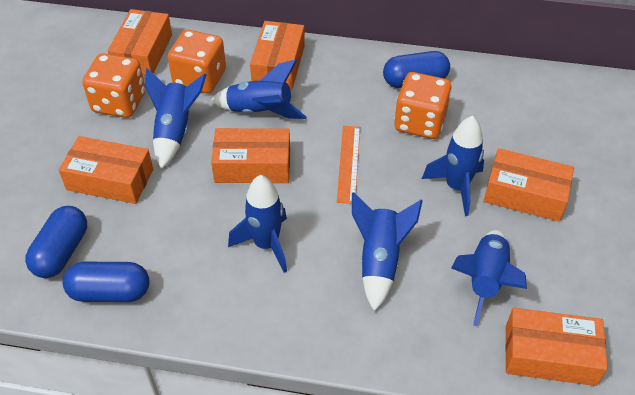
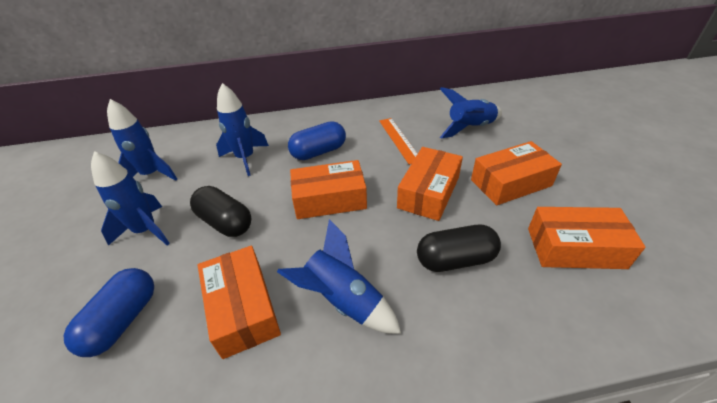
black capsule: 0 -> 2
blue capsule: 3 -> 2
blue rocket: 6 -> 5
orange box: 6 -> 5
orange dice: 3 -> 0

